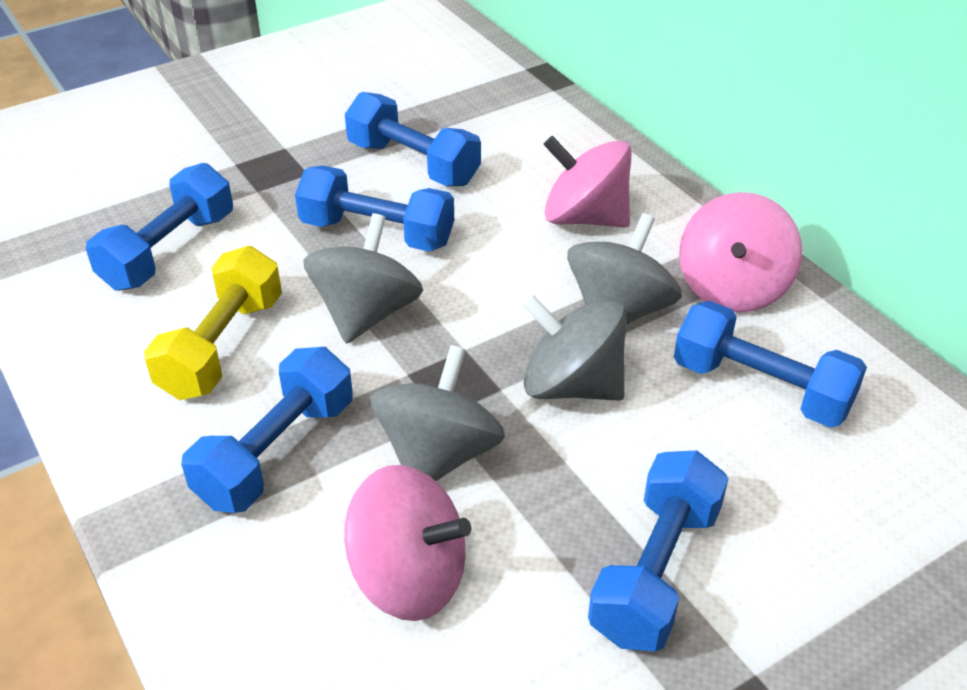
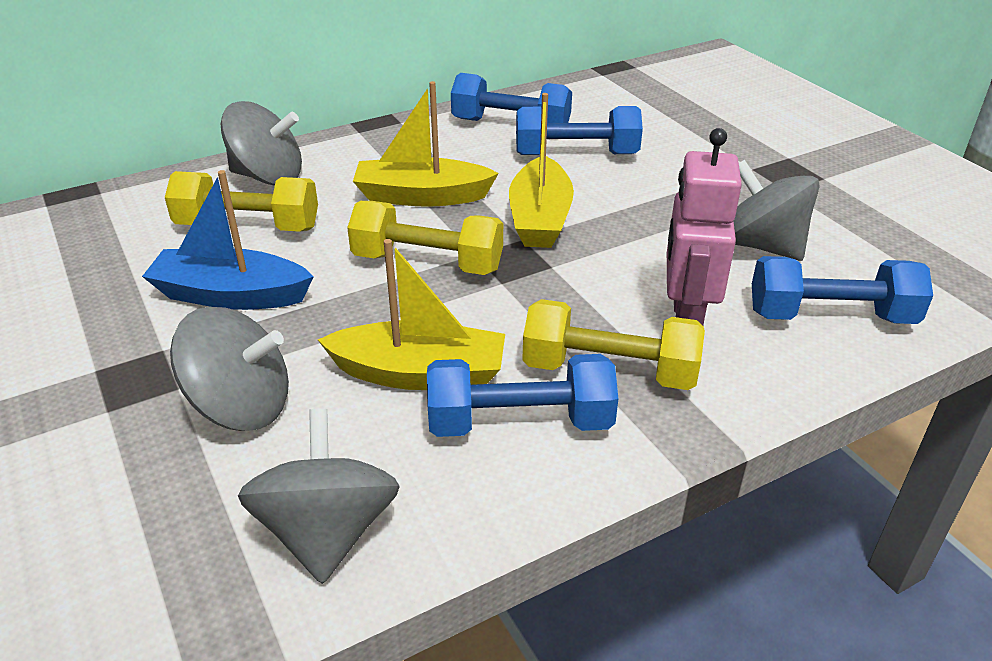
blue boat: 0 -> 1
blue dumbbell: 6 -> 4
pink robot: 0 -> 1
pink spinning top: 3 -> 0
yellow boat: 0 -> 3
yellow dumbbell: 1 -> 3

